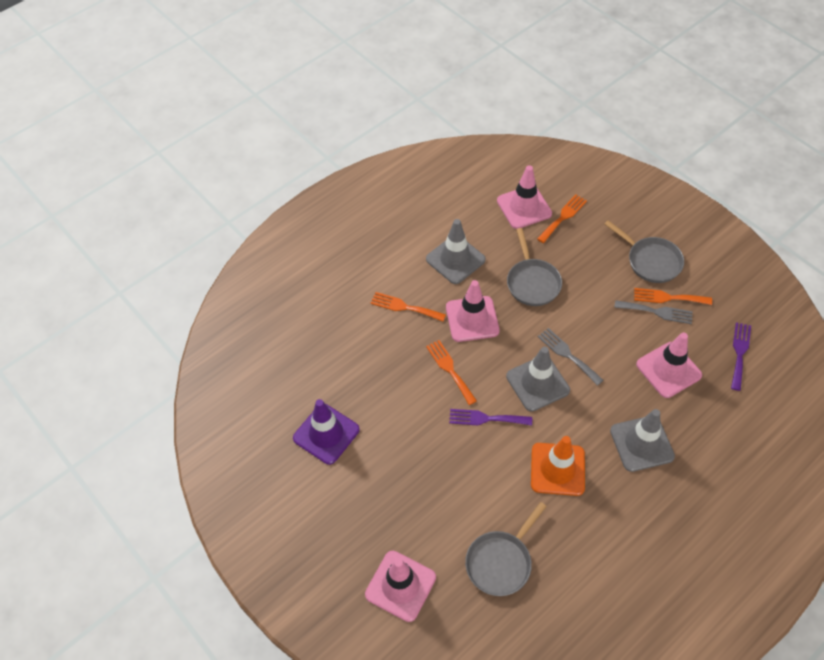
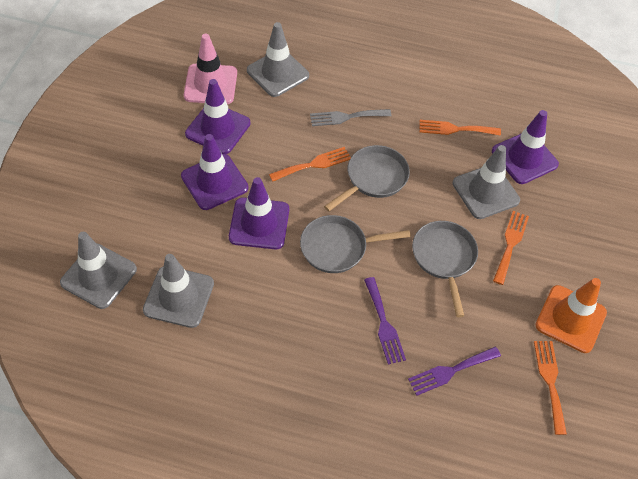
grey fork: 2 -> 1
grey traffic cone: 3 -> 4
pink traffic cone: 4 -> 1
purple traffic cone: 1 -> 4

